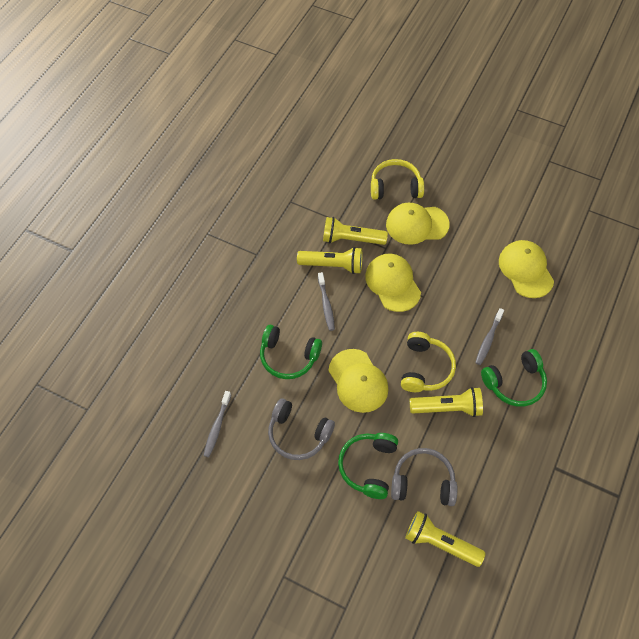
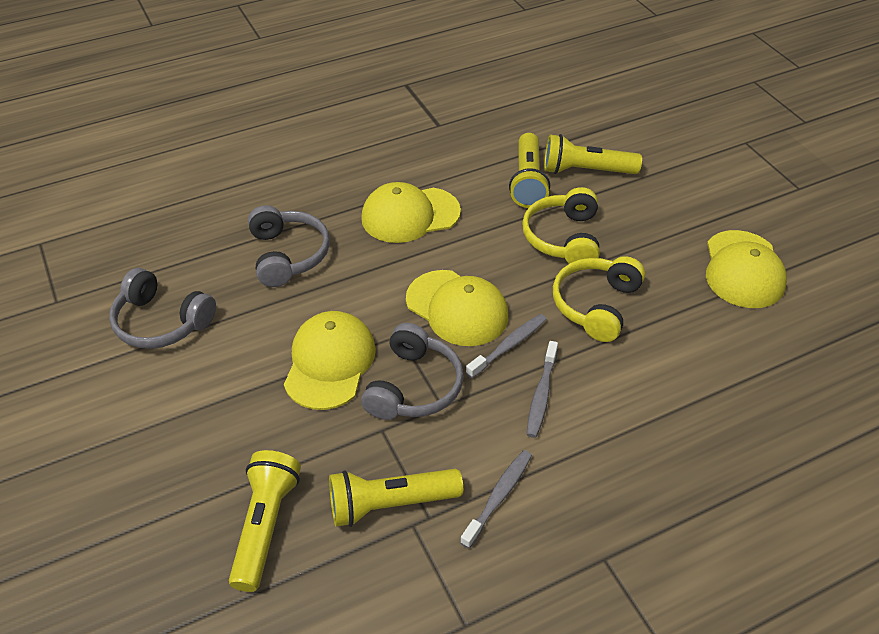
green headphones: 3 -> 0
grey headphones: 2 -> 3

